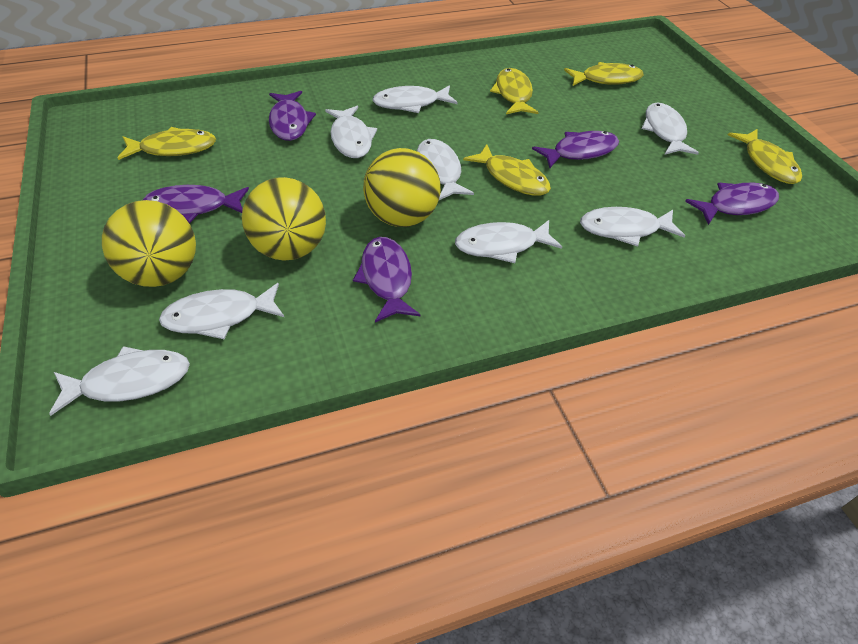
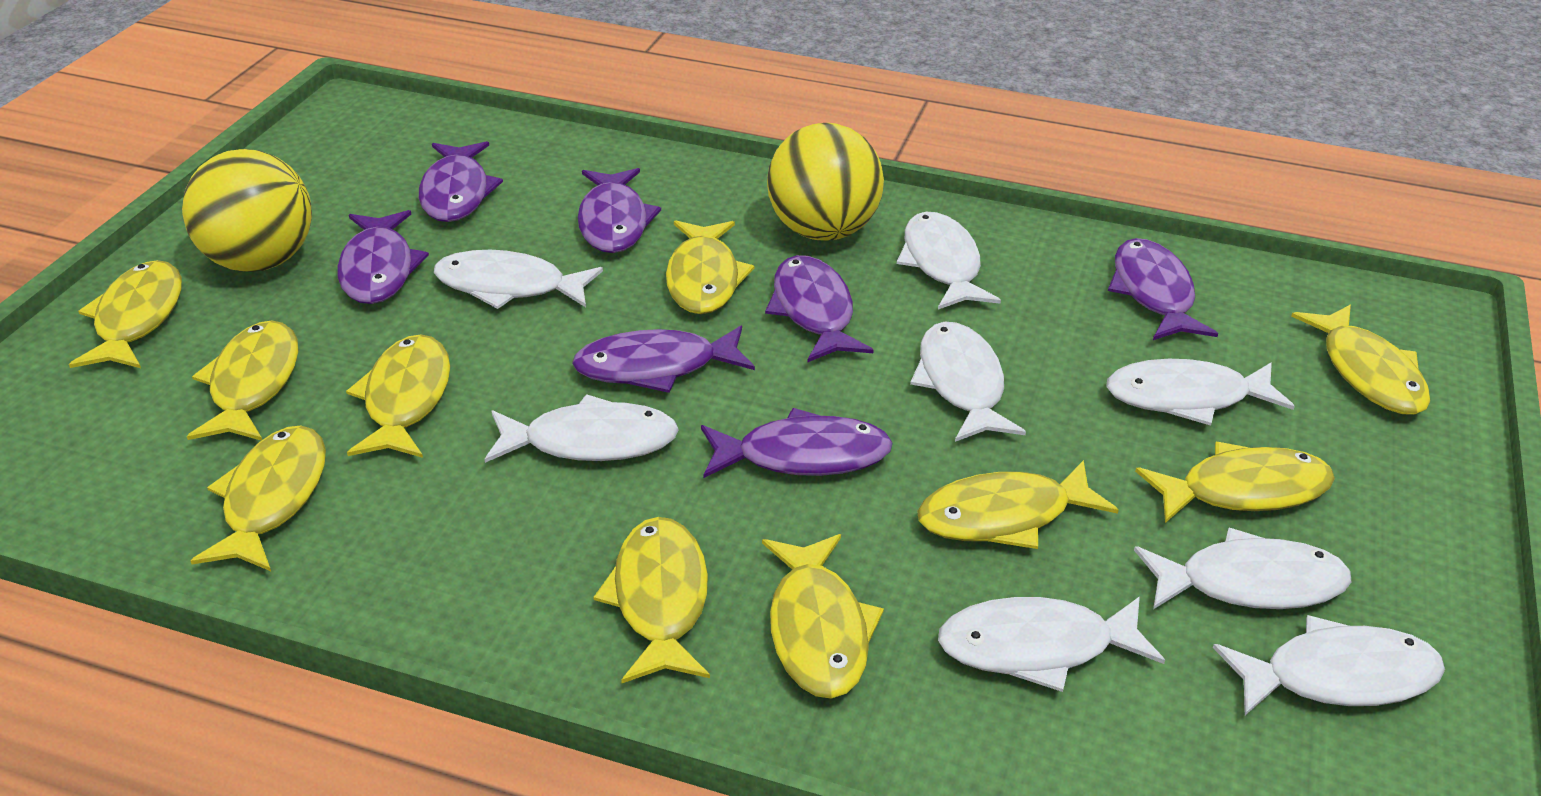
purple fish: 5 -> 7
yellow ball: 3 -> 2
yellow fish: 5 -> 10

